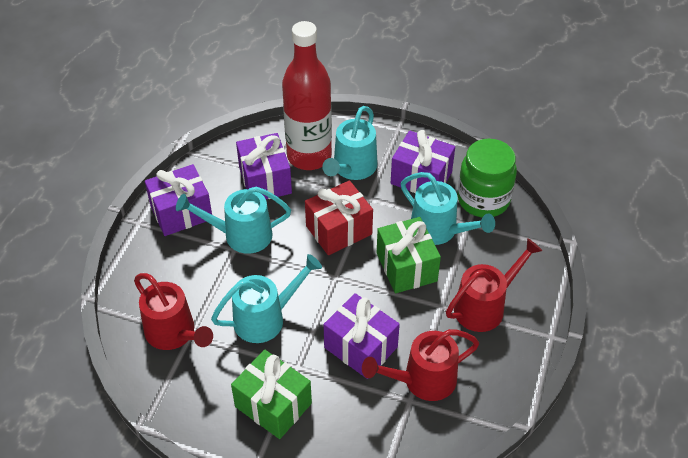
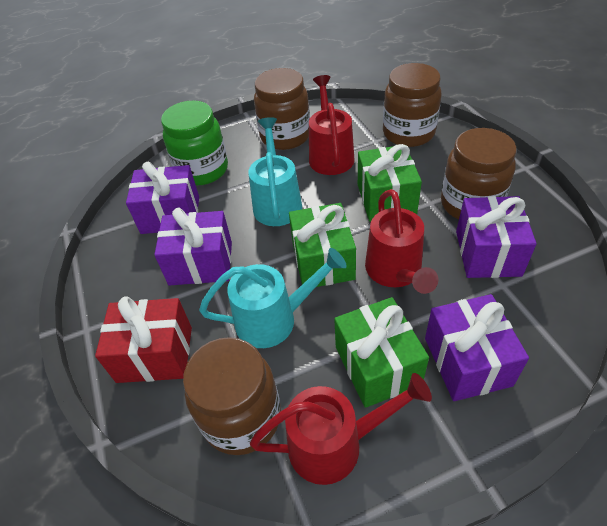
brown jar: 0 -> 4
green gift: 2 -> 3
red bottle: 1 -> 0
turquoise watering can: 4 -> 2

